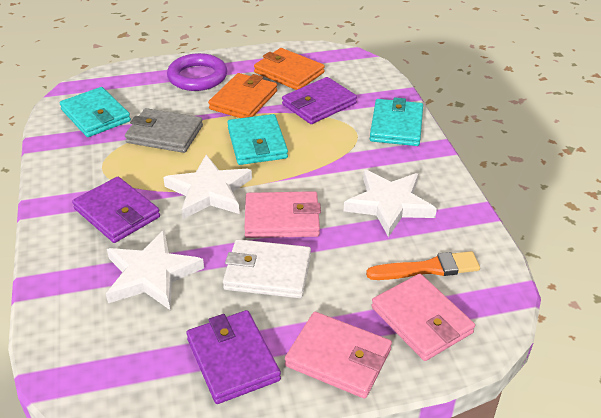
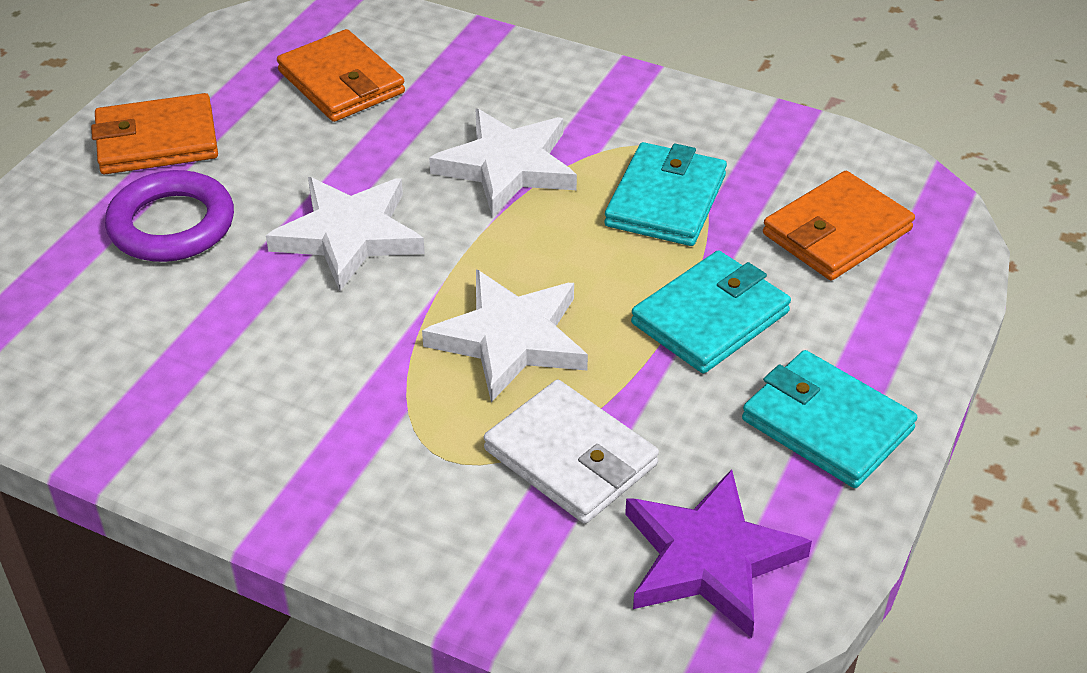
grey wallet: 1 -> 0
orange brush: 1 -> 0
orange wallet: 2 -> 3
pink wallet: 3 -> 0
purple star: 0 -> 1
purple wallet: 3 -> 0

